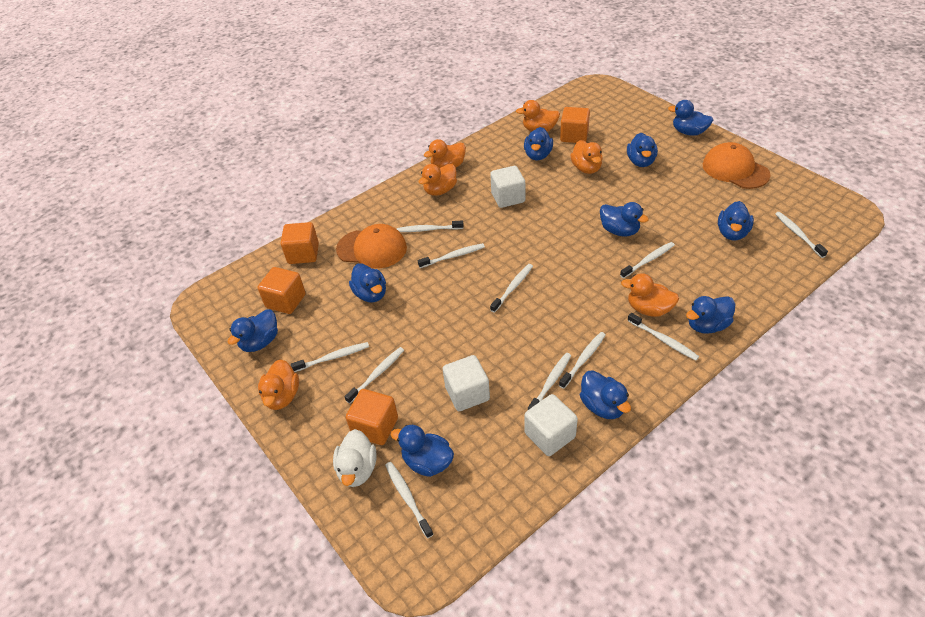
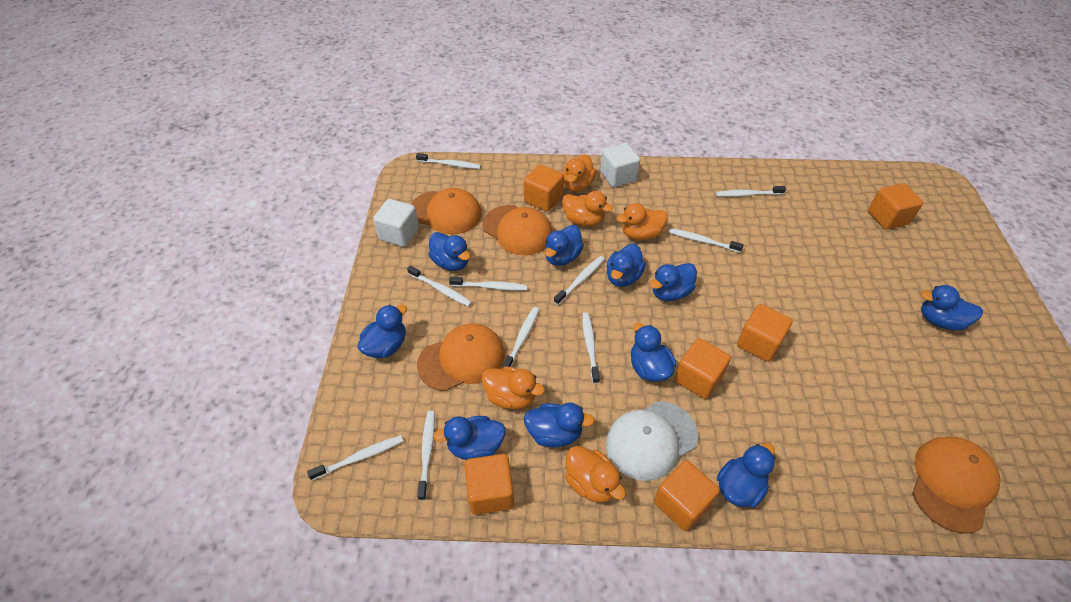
orange cap: 2 -> 4
orange cube: 4 -> 6
orange duck: 6 -> 5
white cap: 0 -> 1
white cube: 3 -> 2
white duck: 1 -> 0
white toothbrush: 11 -> 10

